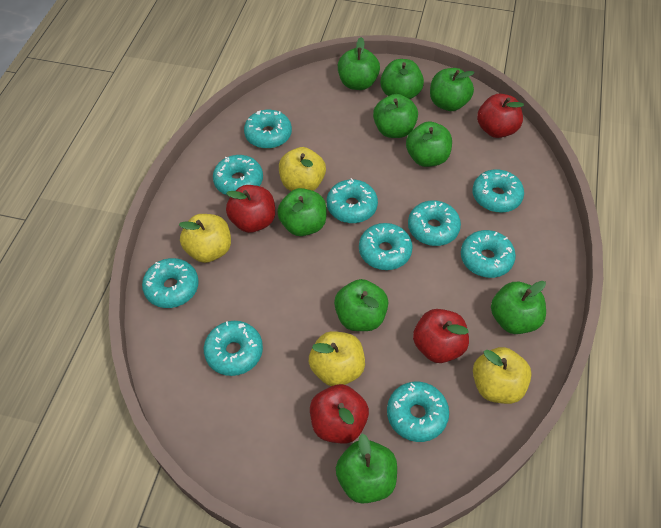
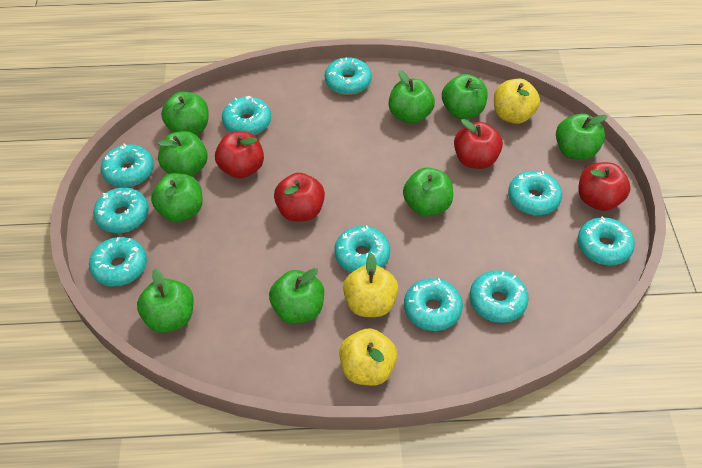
yellow apple: 4 -> 3

